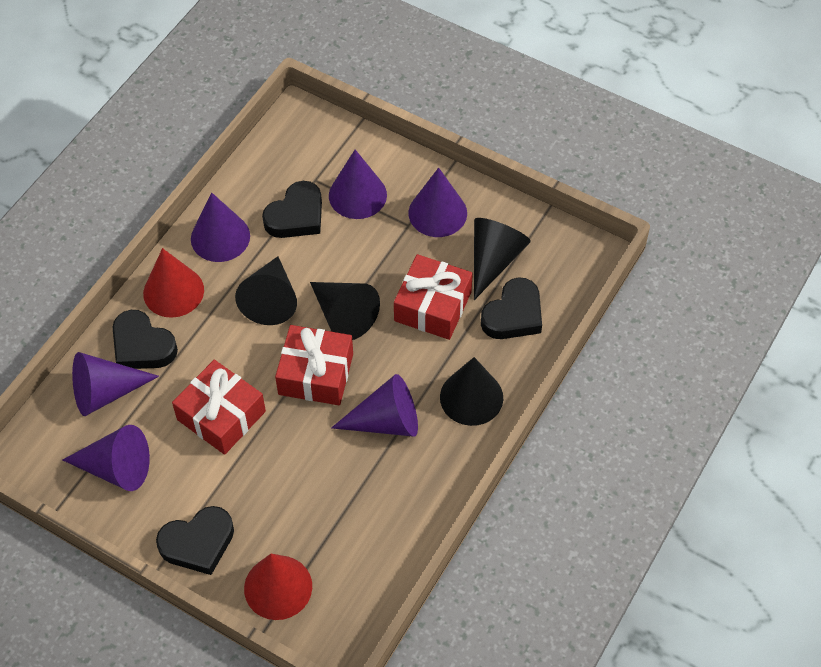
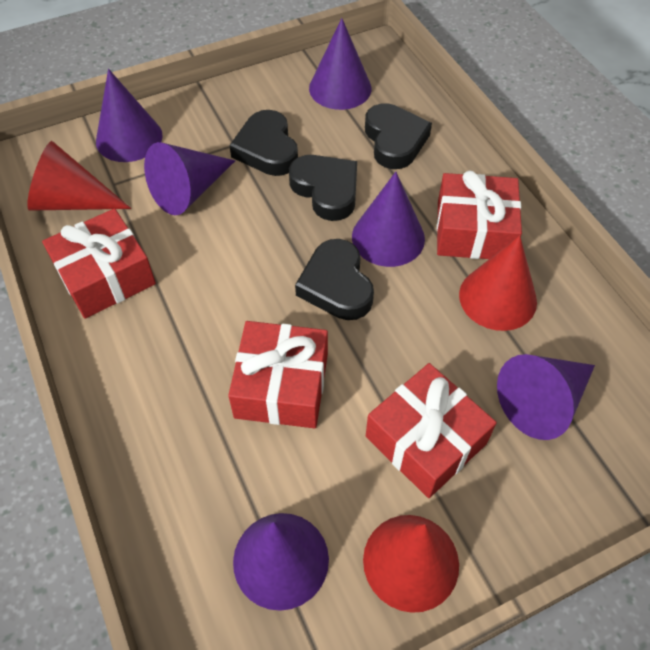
black cone: 4 -> 0
red cone: 2 -> 3
red gift: 3 -> 4

